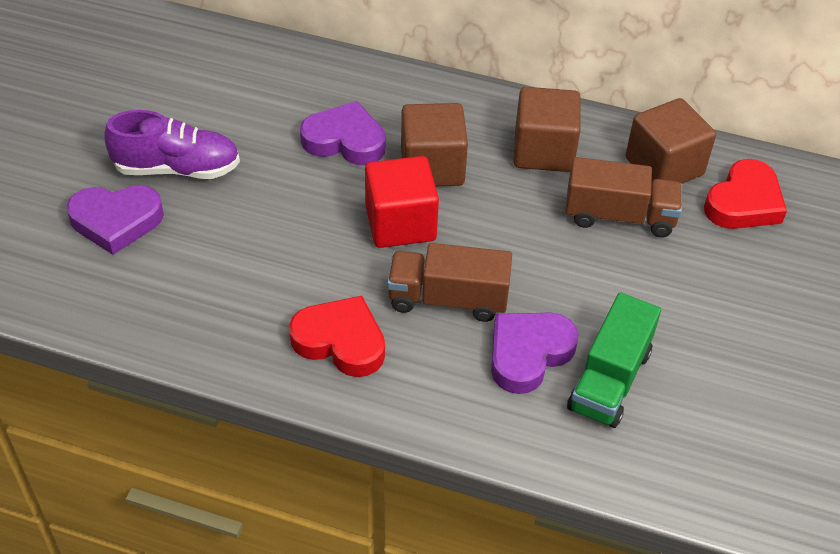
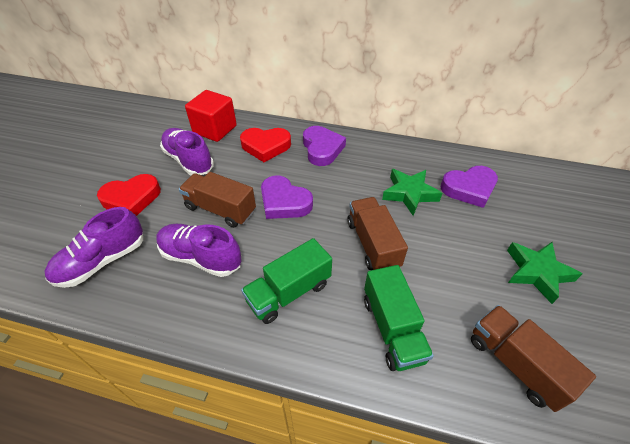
brown cube: 3 -> 0
brown truck: 2 -> 3
green star: 0 -> 2
green truck: 1 -> 2
purple shoe: 1 -> 3

